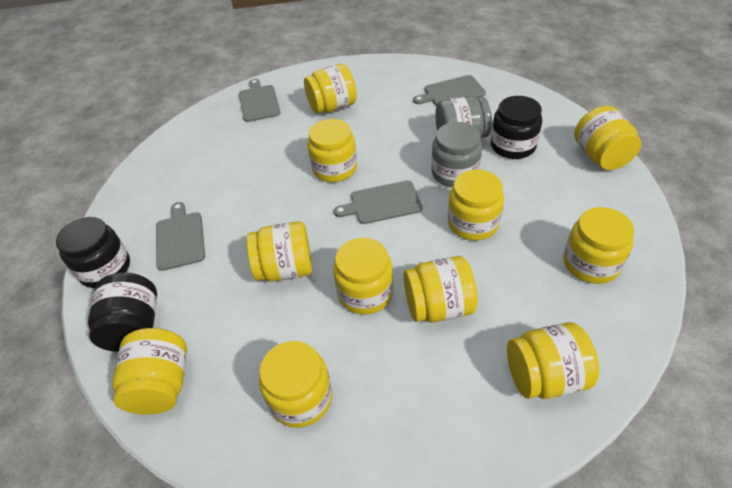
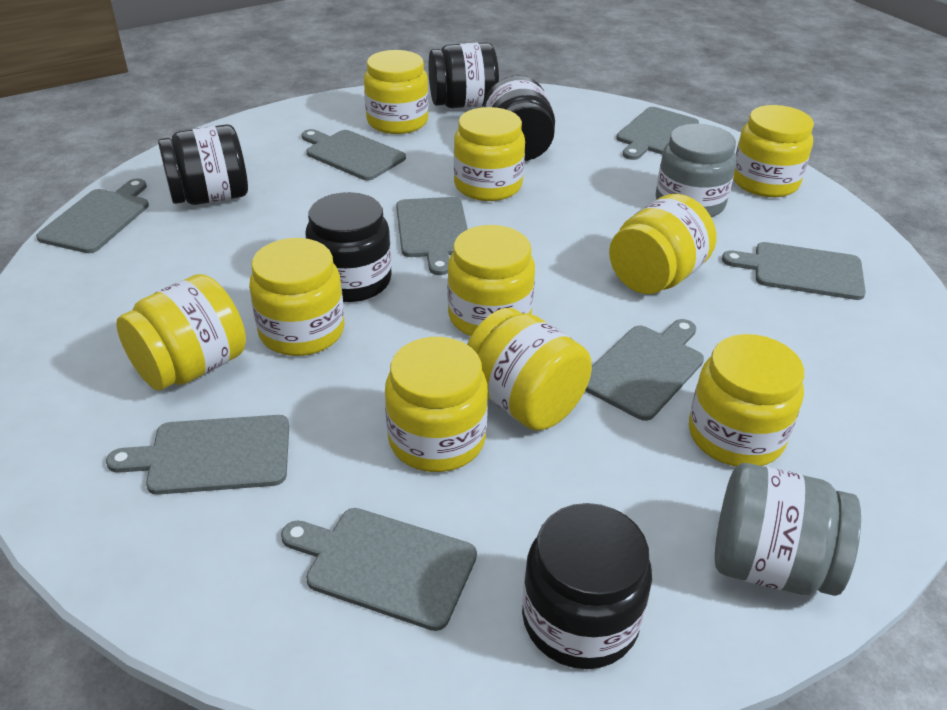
black jar: 3 -> 5
grey cutting board: 4 -> 8
yellow jar: 11 -> 10

